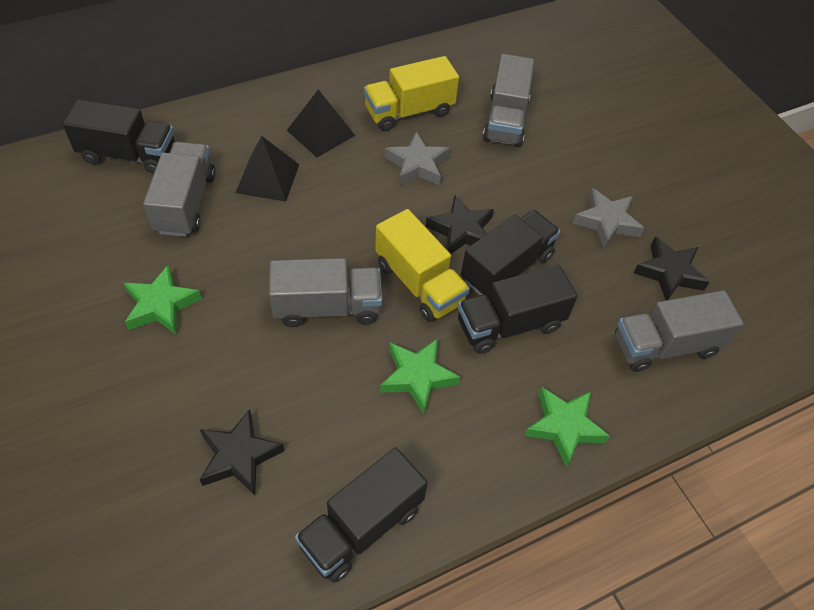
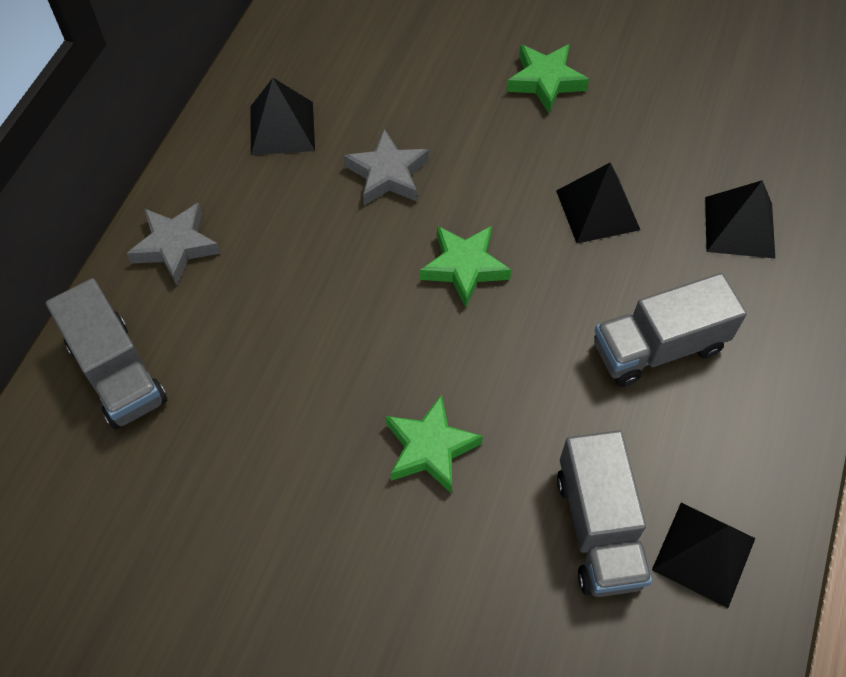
black pyramid: 2 -> 4
black star: 3 -> 0
black truck: 4 -> 0
grey truck: 4 -> 3
yellow truck: 2 -> 0

